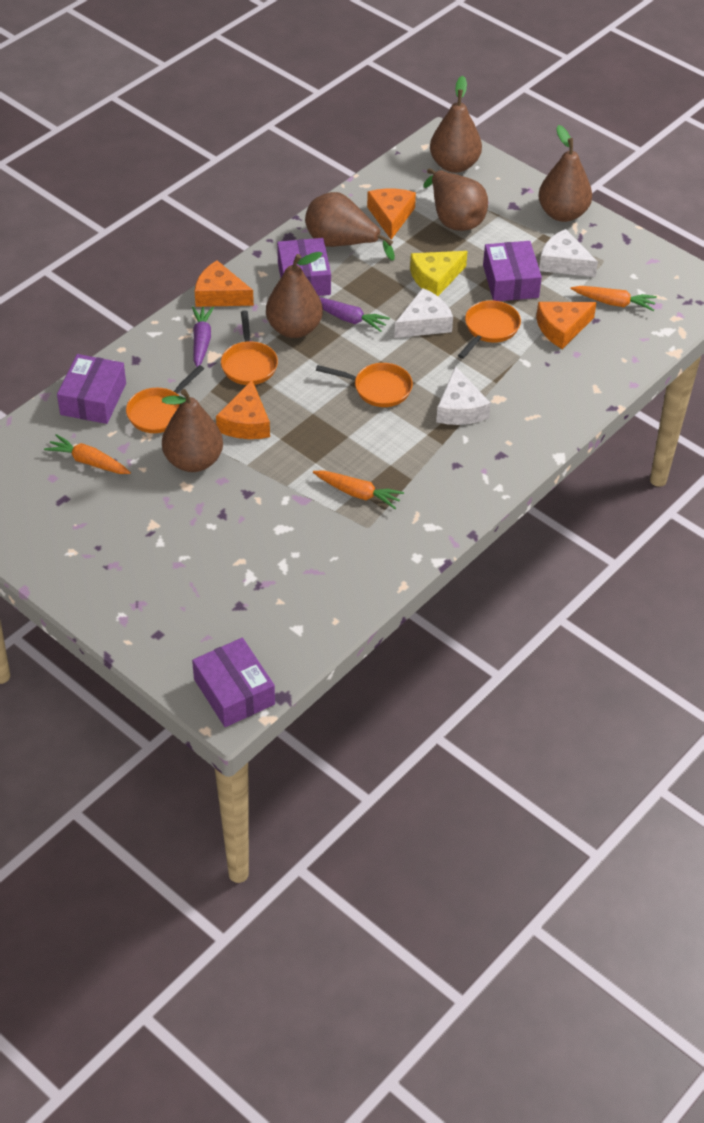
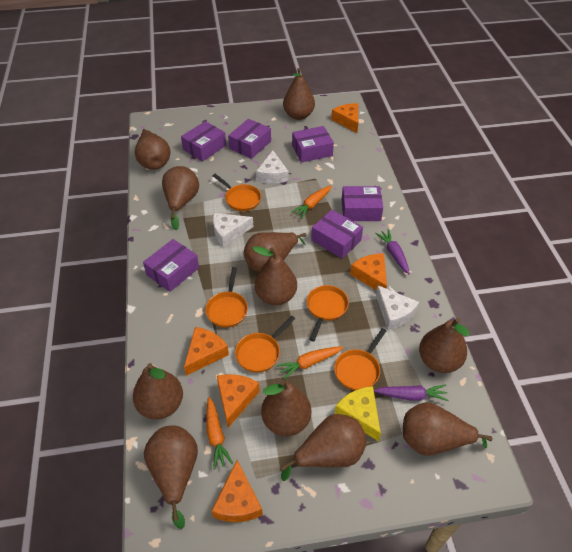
brown pear: 6 -> 11
orange cheese: 4 -> 5
orange pan: 4 -> 5
purple box: 4 -> 6

